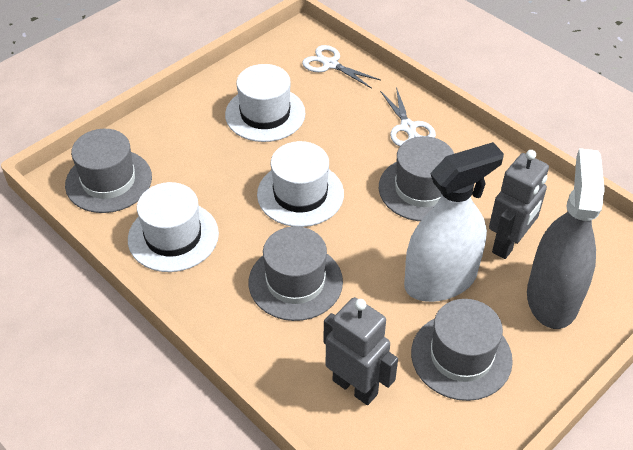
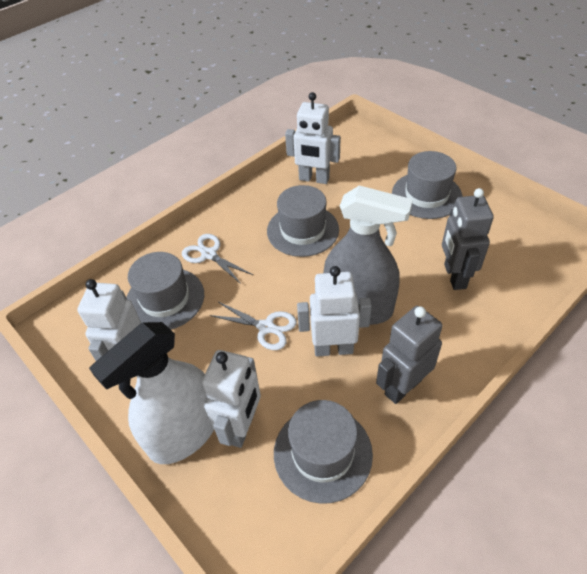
white hat: 3 -> 0
white robot: 0 -> 4

